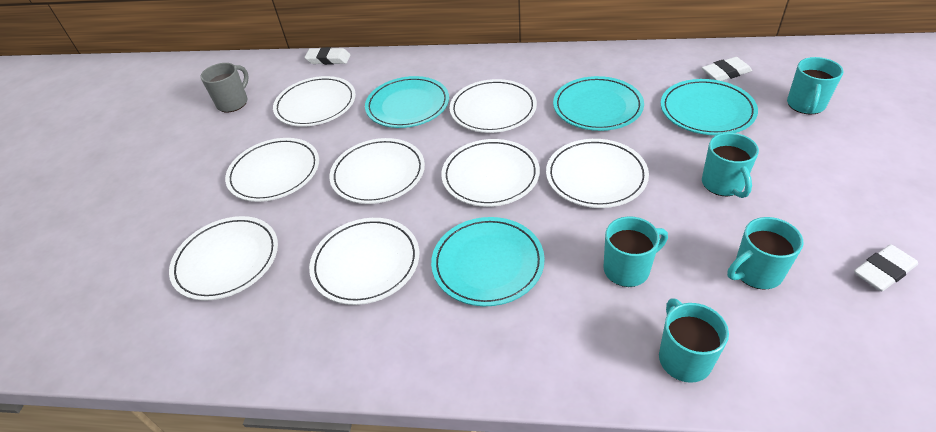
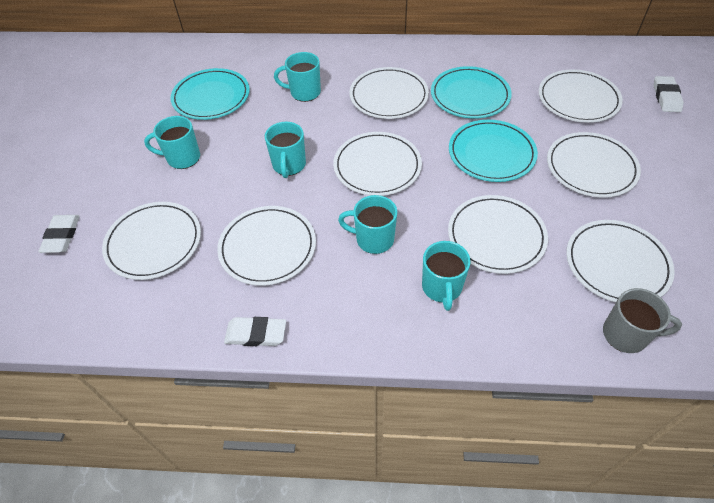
turquoise plate: 4 -> 3

